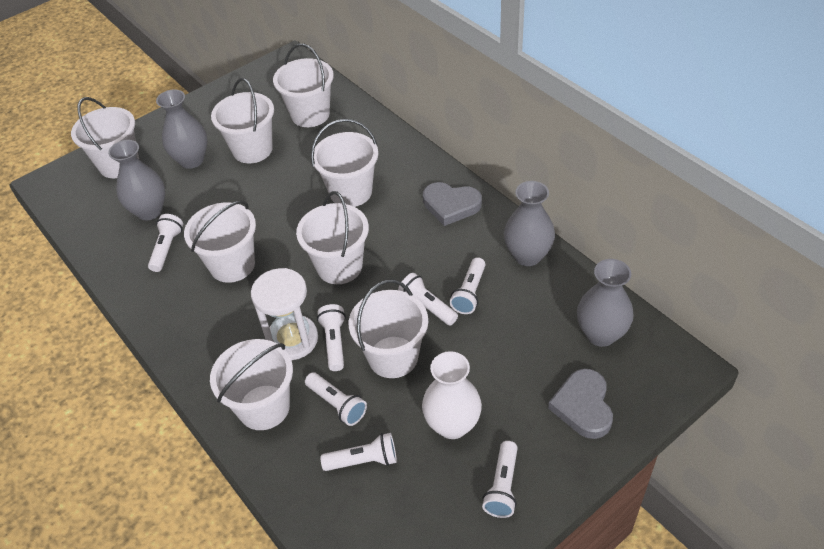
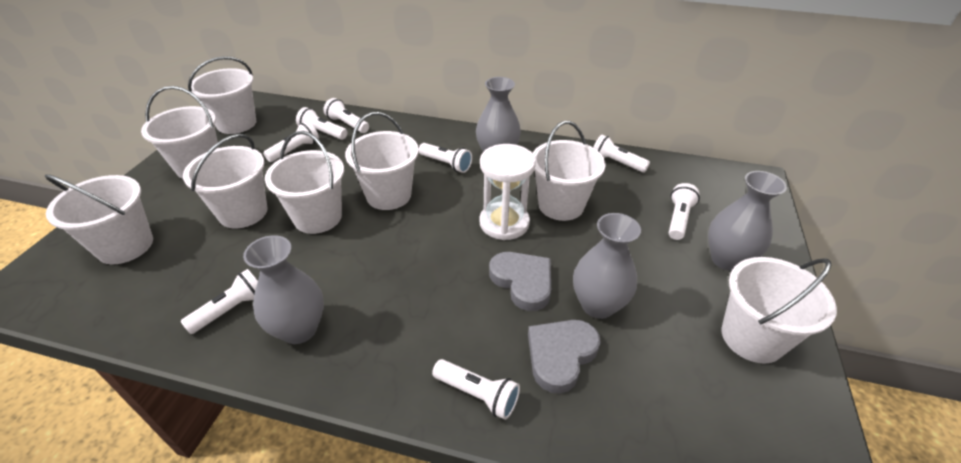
white flashlight: 7 -> 8
white vase: 1 -> 0

